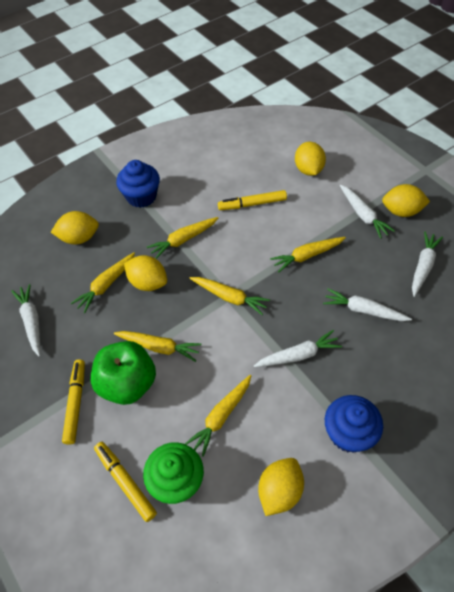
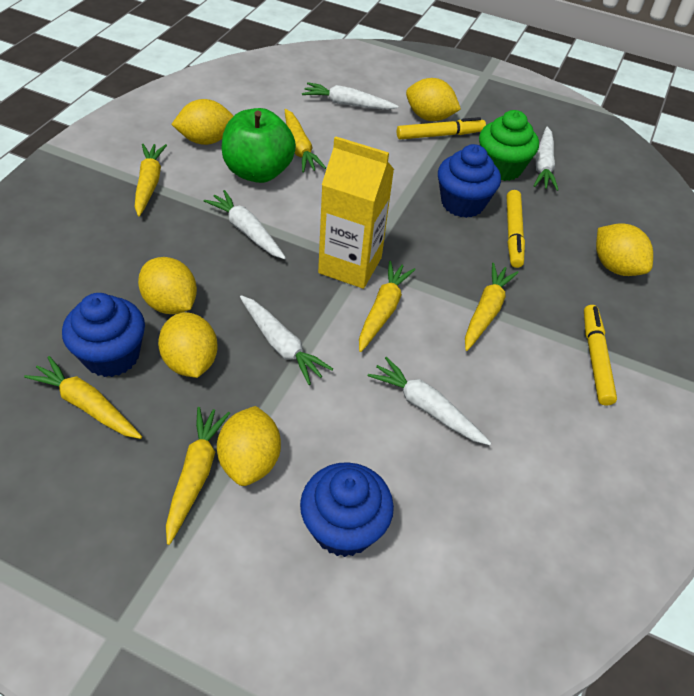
blue cupcake: 2 -> 3
yellow carton: 0 -> 1
yellow lemon: 5 -> 6

